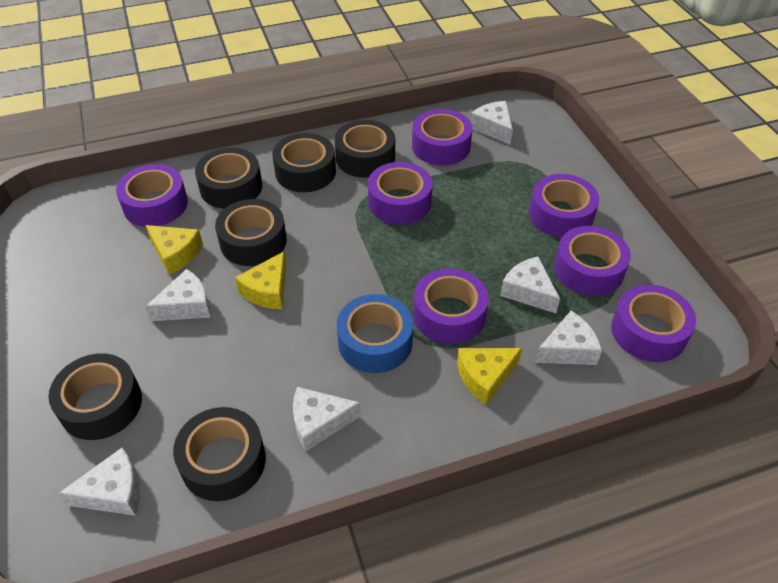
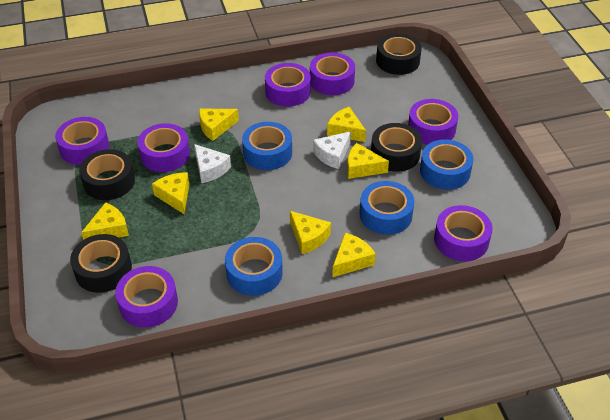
black tape: 6 -> 4
blue tape: 1 -> 4
white cheese: 6 -> 2
yellow cheese: 3 -> 7

